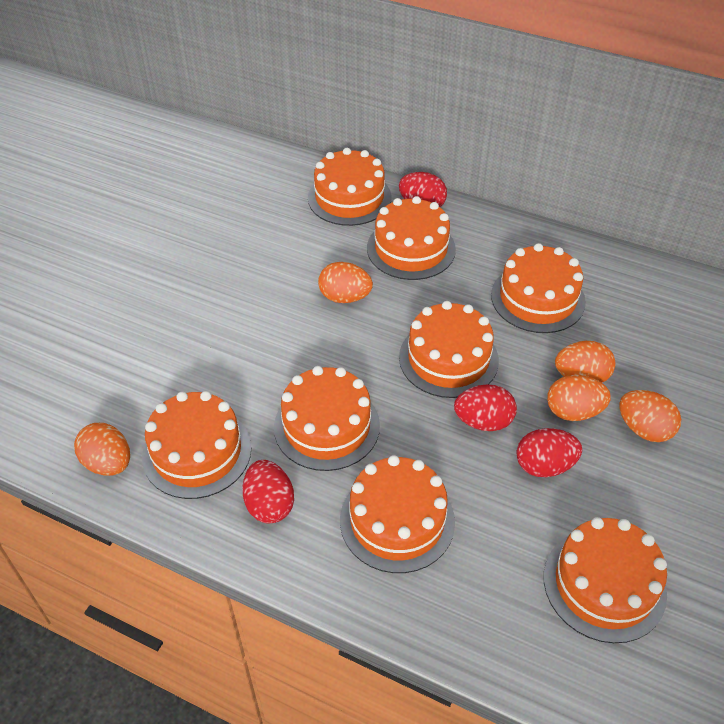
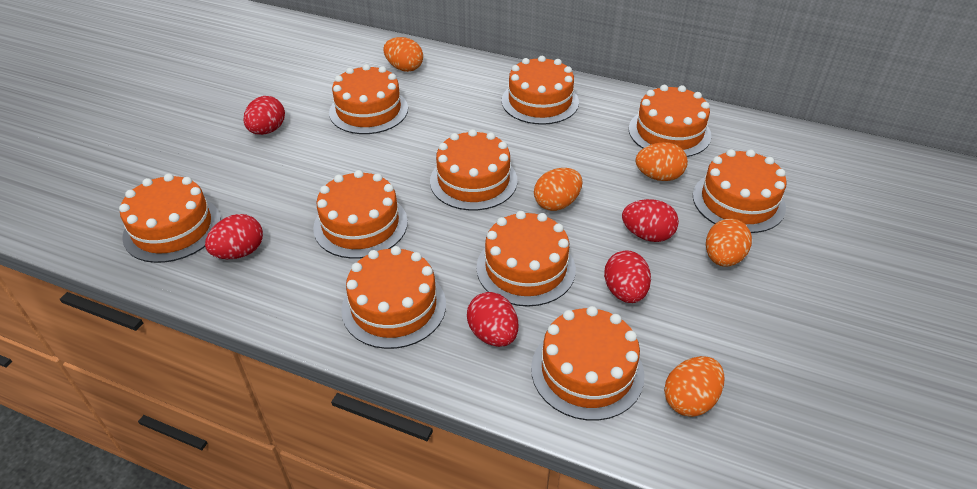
orange cake: 8 -> 10
red egg: 4 -> 5

